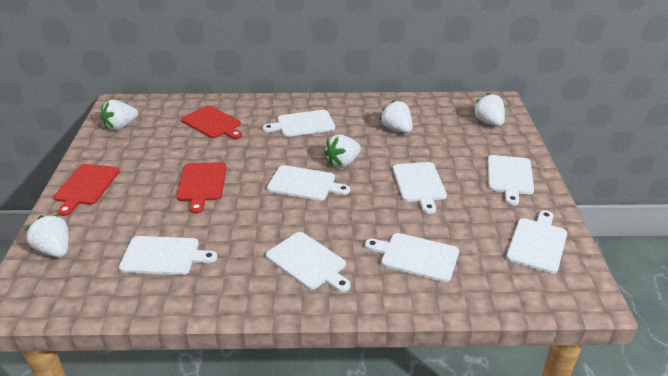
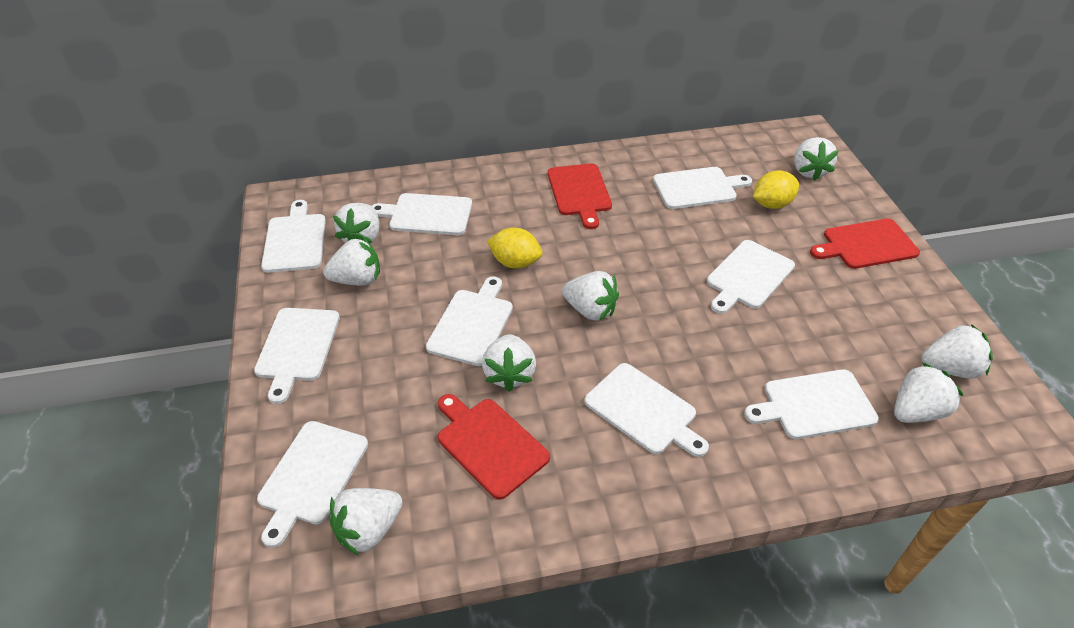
white cutting board: 8 -> 9
white strawberry: 5 -> 8
yellow lemon: 0 -> 2

